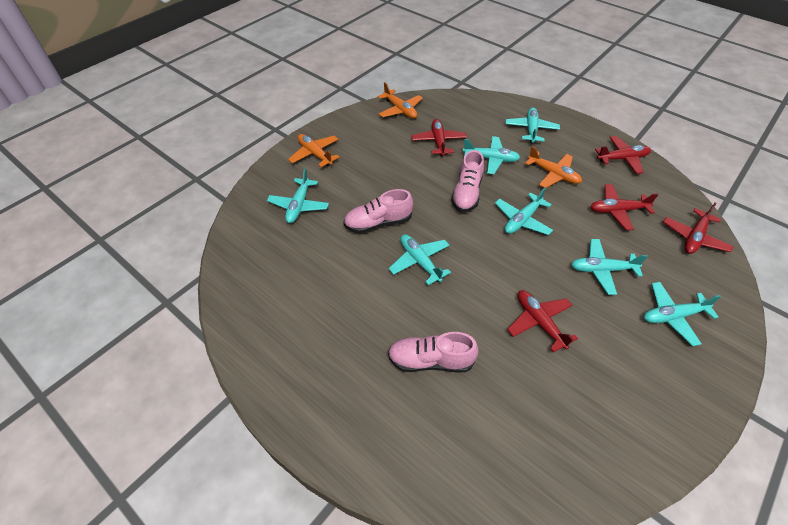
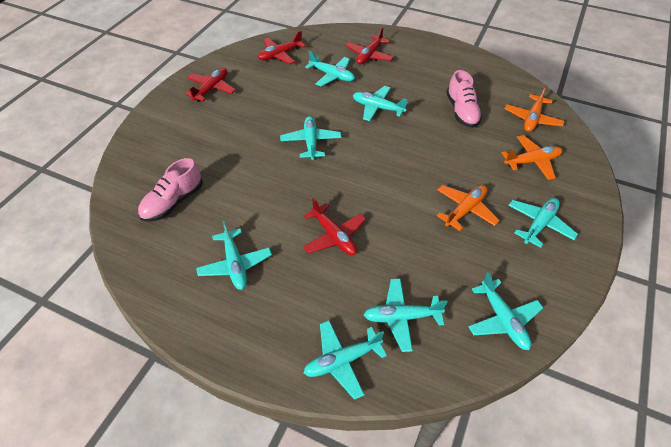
pink shoe: 3 -> 2
red plane: 5 -> 4
turquoise plane: 7 -> 8

